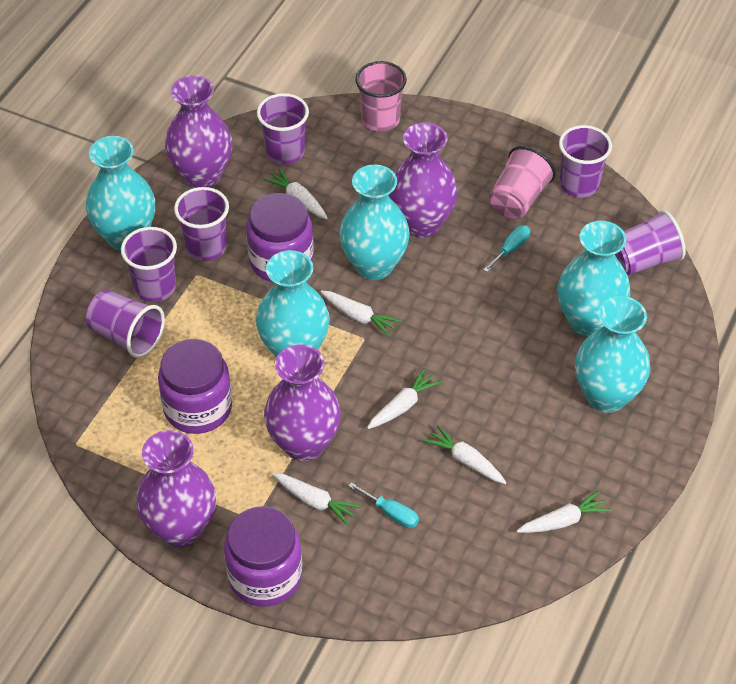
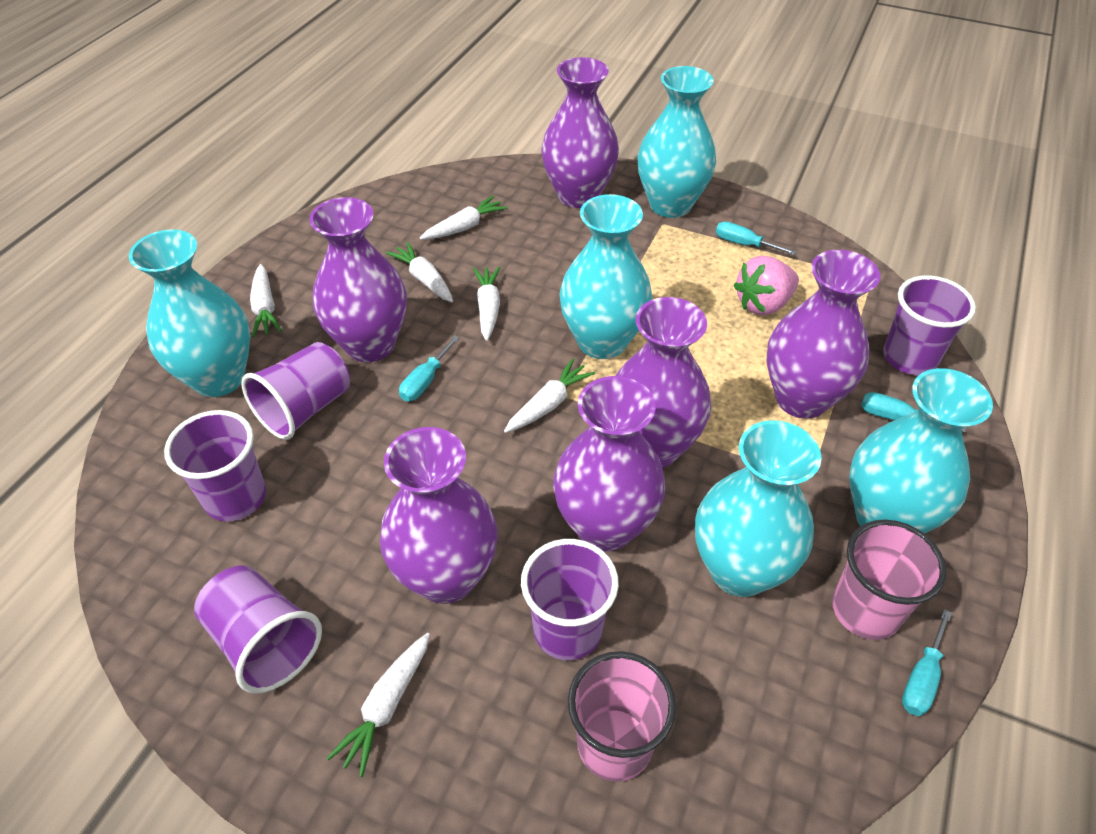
pink strawberry: 0 -> 1
purple cup: 6 -> 5
purple jar: 3 -> 0
purple vase: 4 -> 6
turquoise screwdriver: 2 -> 4

